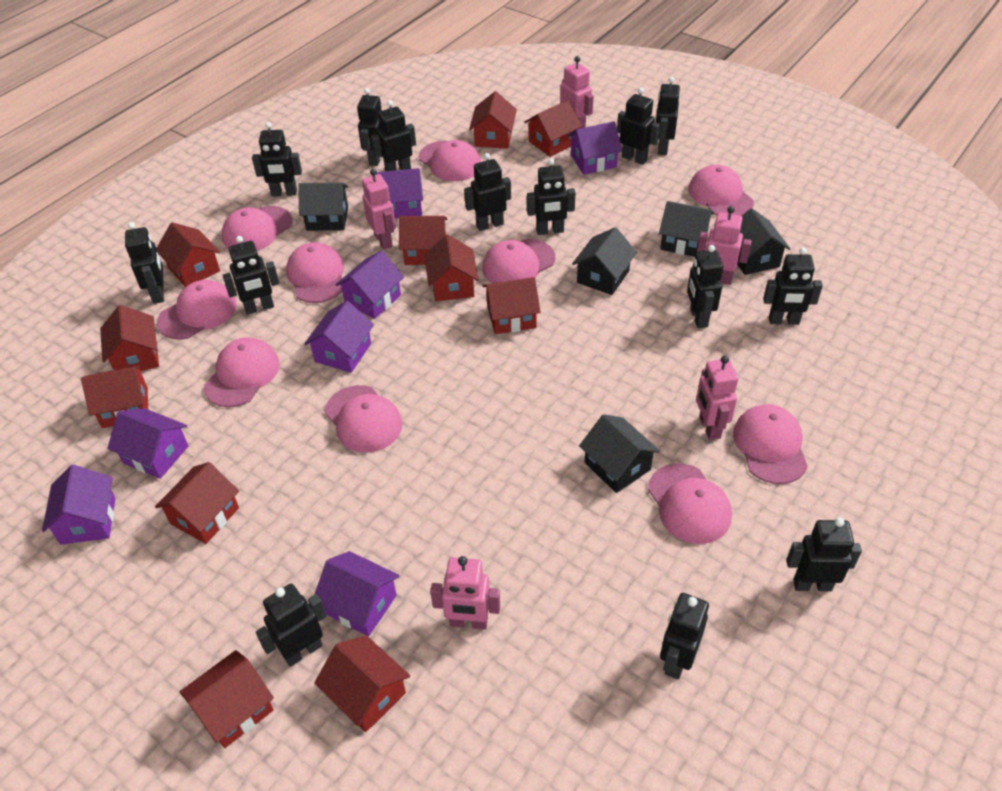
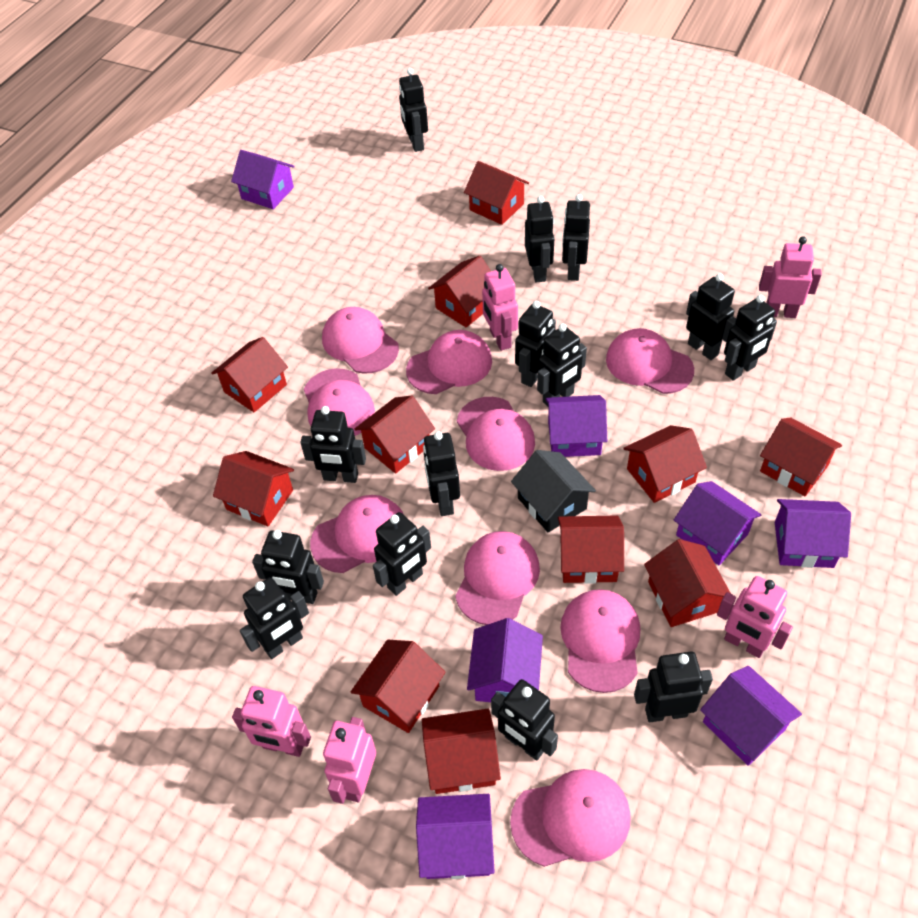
black house: 5 -> 1
pink cap: 10 -> 9

